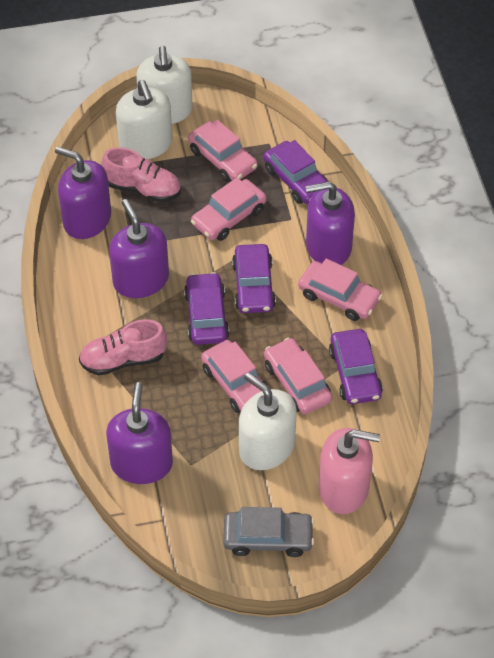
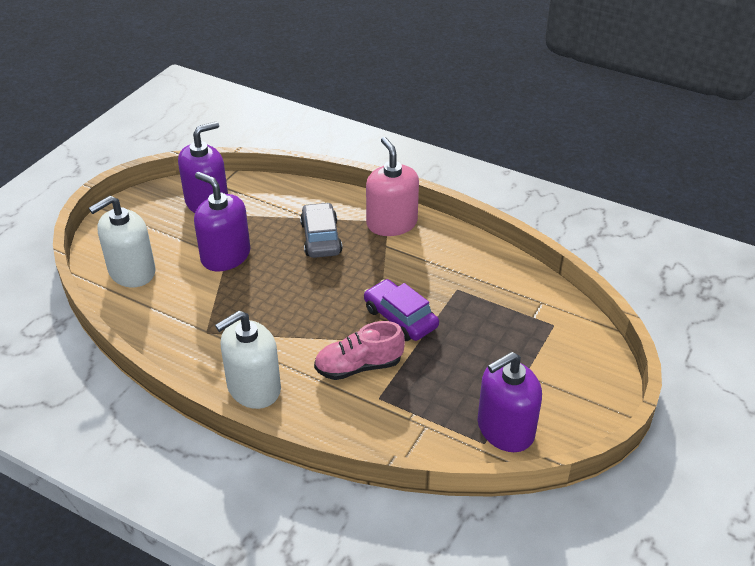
pink car: 5 -> 0
pink shoe: 2 -> 1
purple car: 4 -> 1
purple soap dispenser: 4 -> 3
white soap dispenser: 3 -> 2

